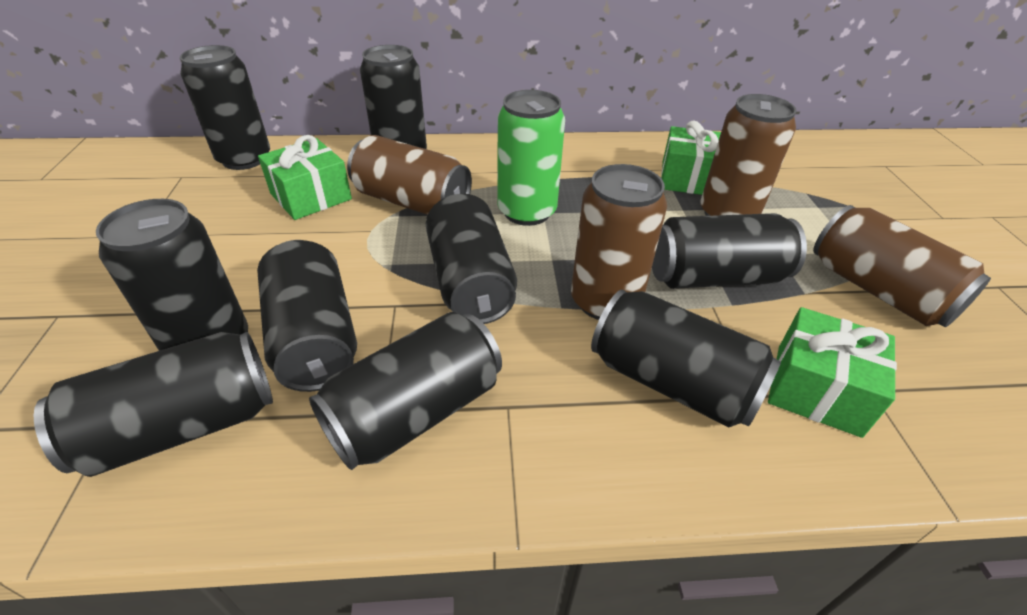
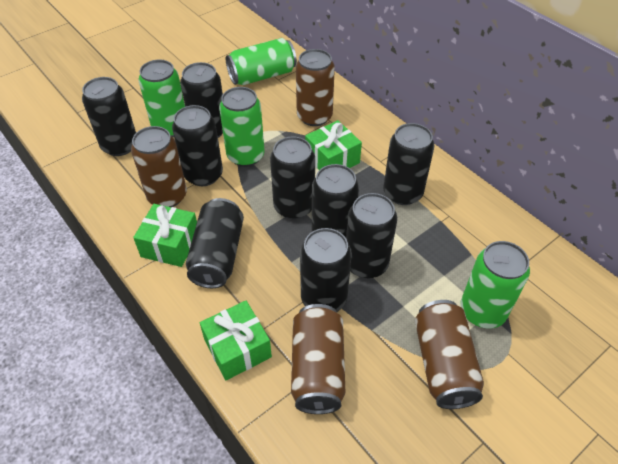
green can: 1 -> 4

